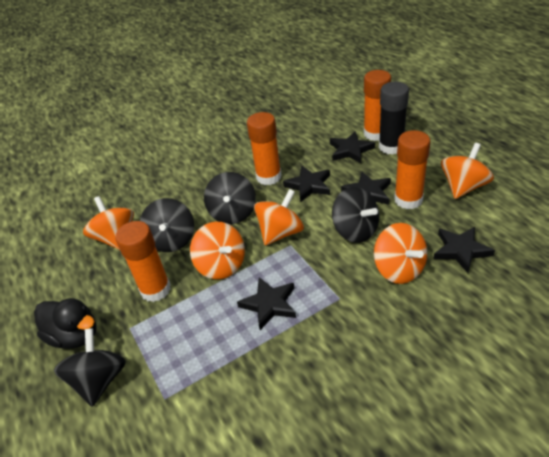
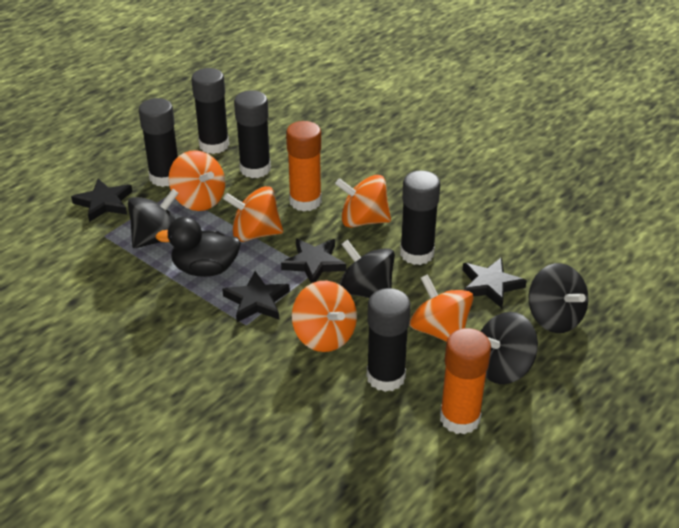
black glue stick: 1 -> 5
black star: 5 -> 4
orange glue stick: 4 -> 2

